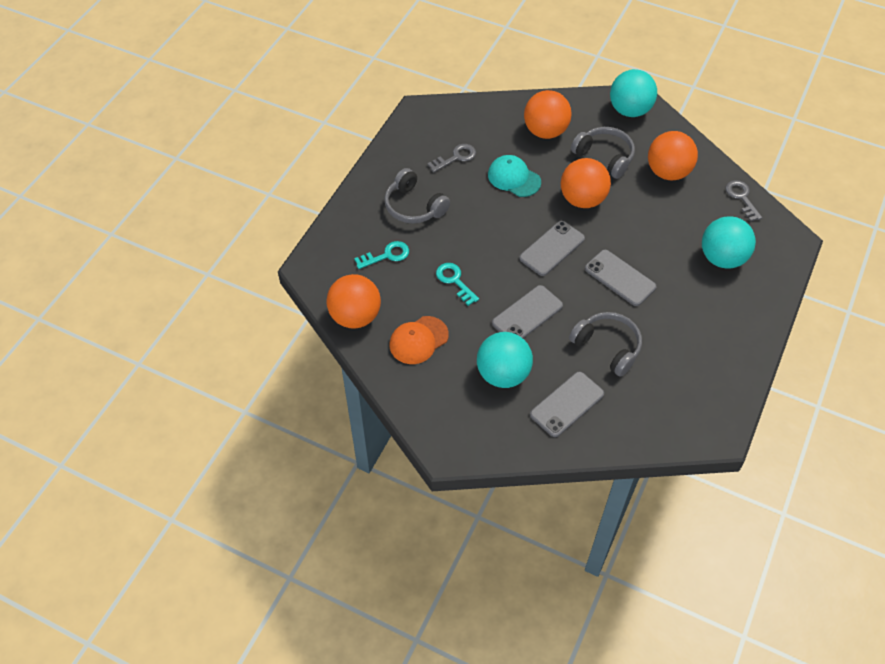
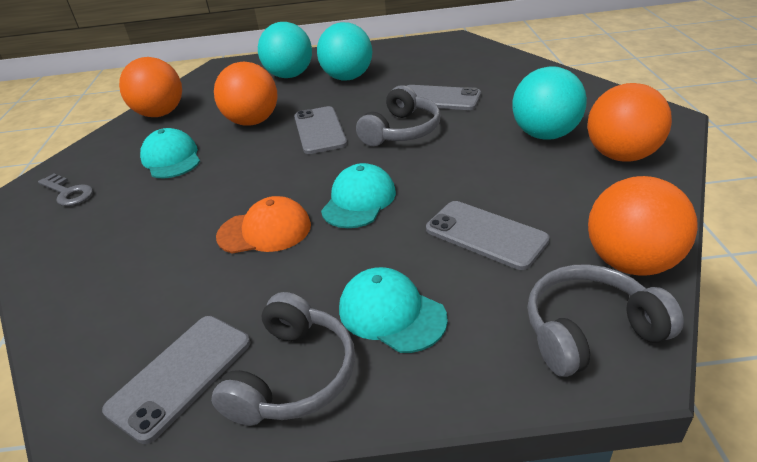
grey key: 2 -> 1
turquoise cap: 1 -> 3
turquoise key: 2 -> 0

